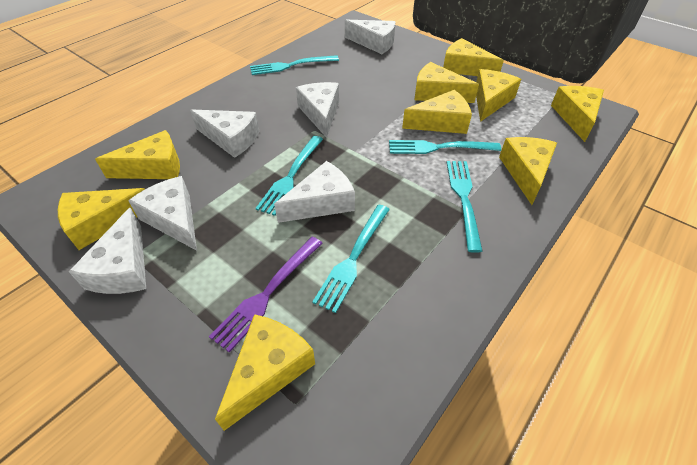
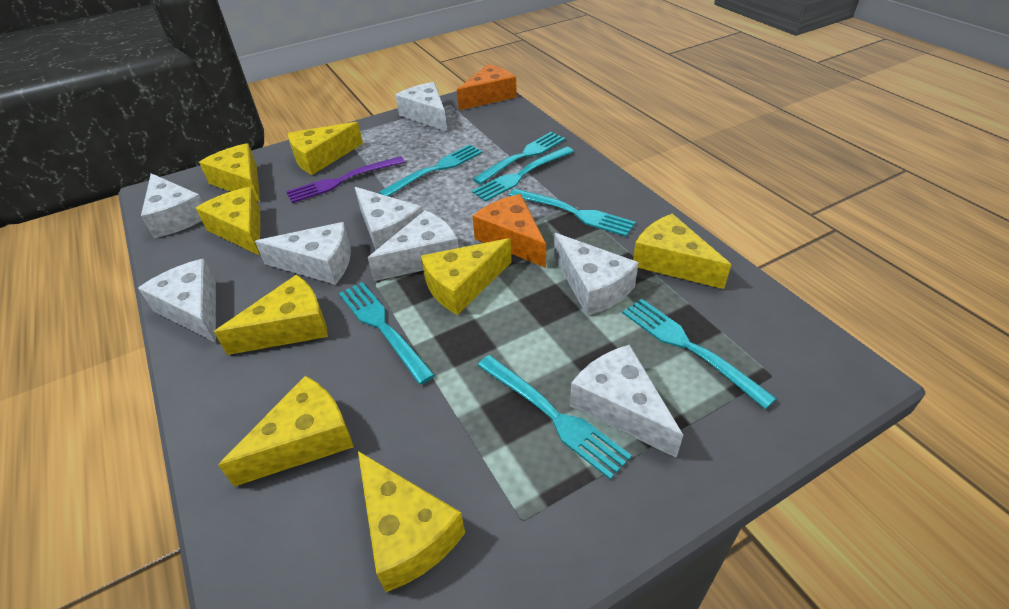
orange cheese: 0 -> 2
turquoise fork: 5 -> 7
white cheese: 6 -> 8
yellow cheese: 9 -> 8

